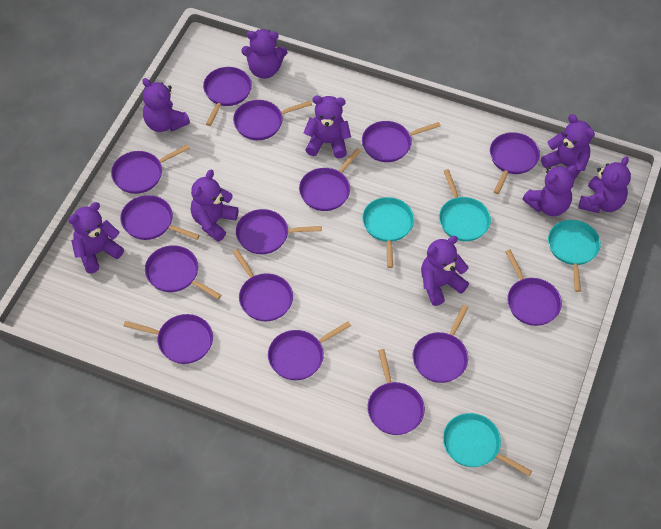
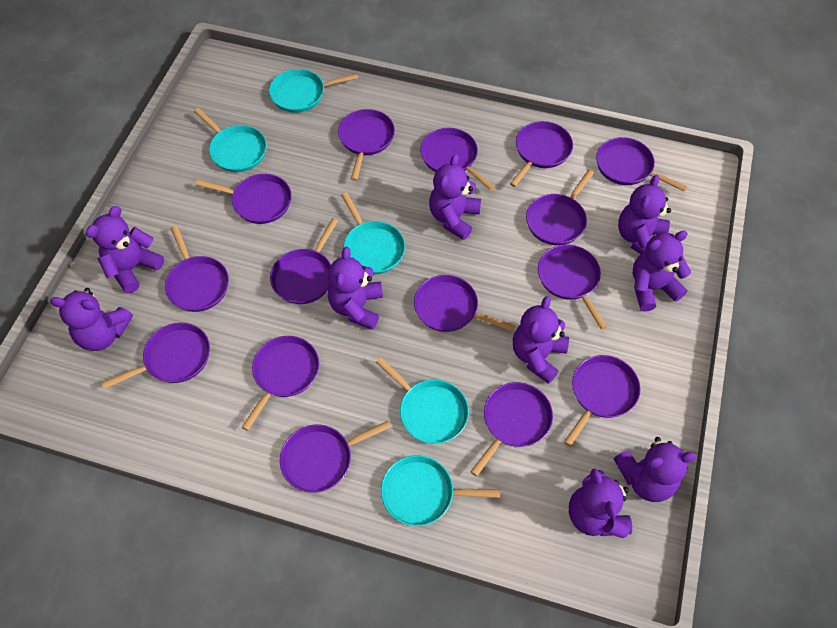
turquoise pan: 4 -> 5

